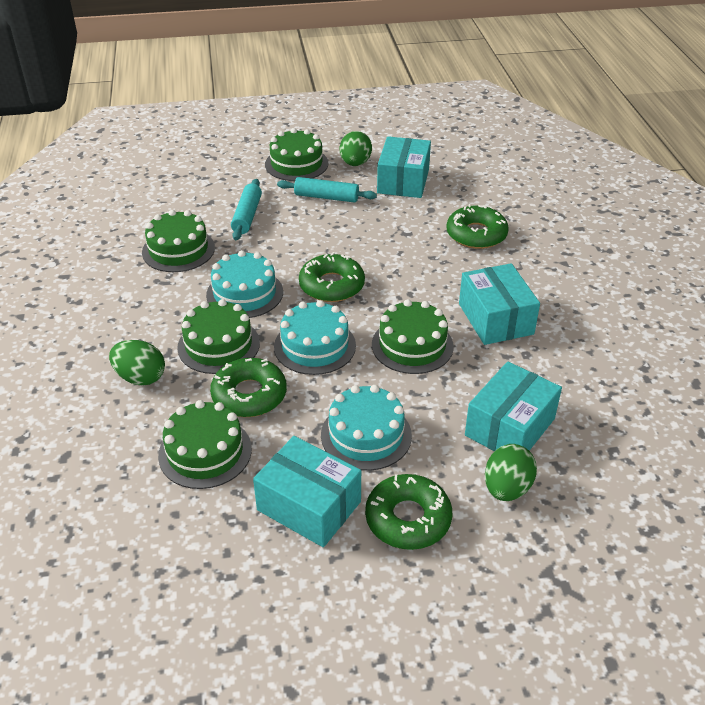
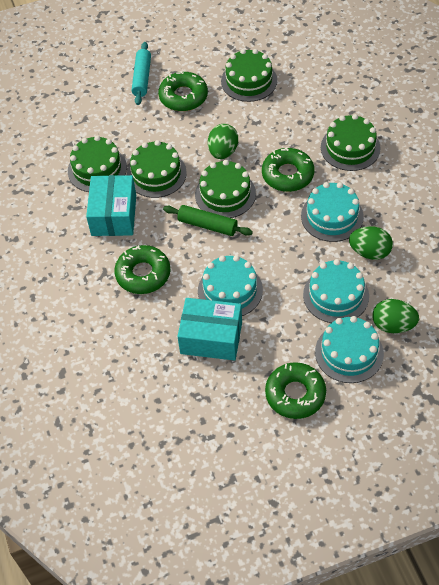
green rolling pin: 0 -> 1
turquoise box: 4 -> 2
turquoise cake: 3 -> 4
turquoise rolling pin: 2 -> 1

